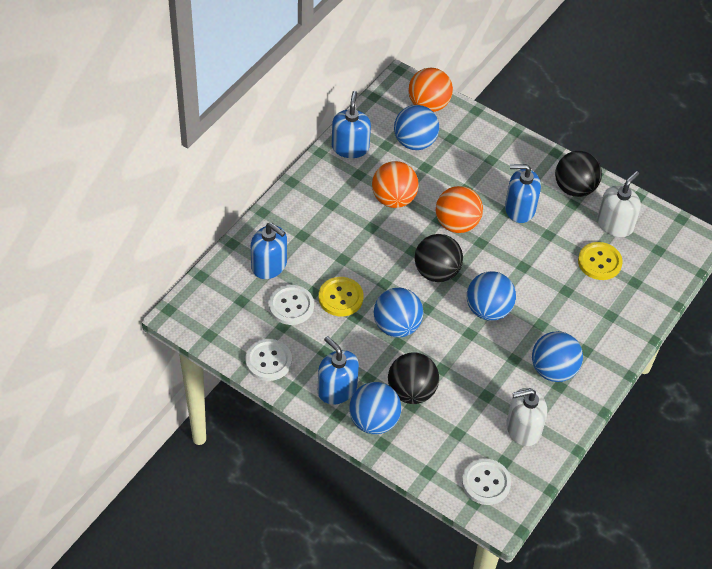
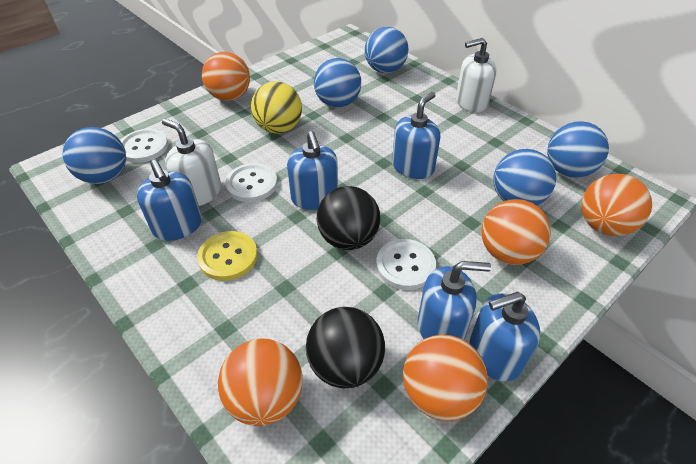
black ball: 3 -> 2
blue soap dispenser: 4 -> 5
orange ball: 3 -> 5
yellow ball: 0 -> 1
yellow button: 2 -> 1

